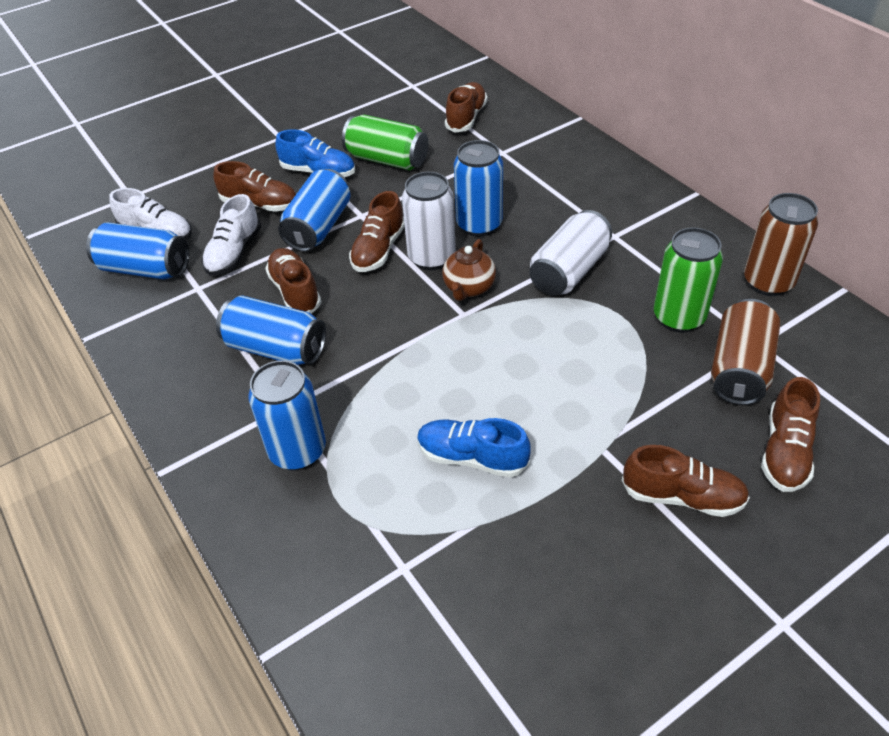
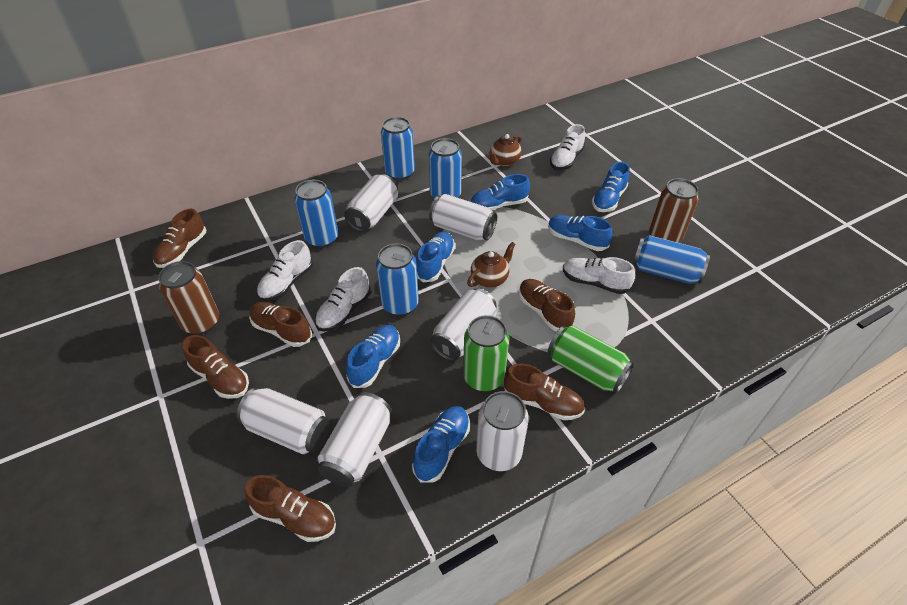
blue shoe: 2 -> 6
brown teapot: 1 -> 2
white can: 2 -> 6
white shoe: 2 -> 4

